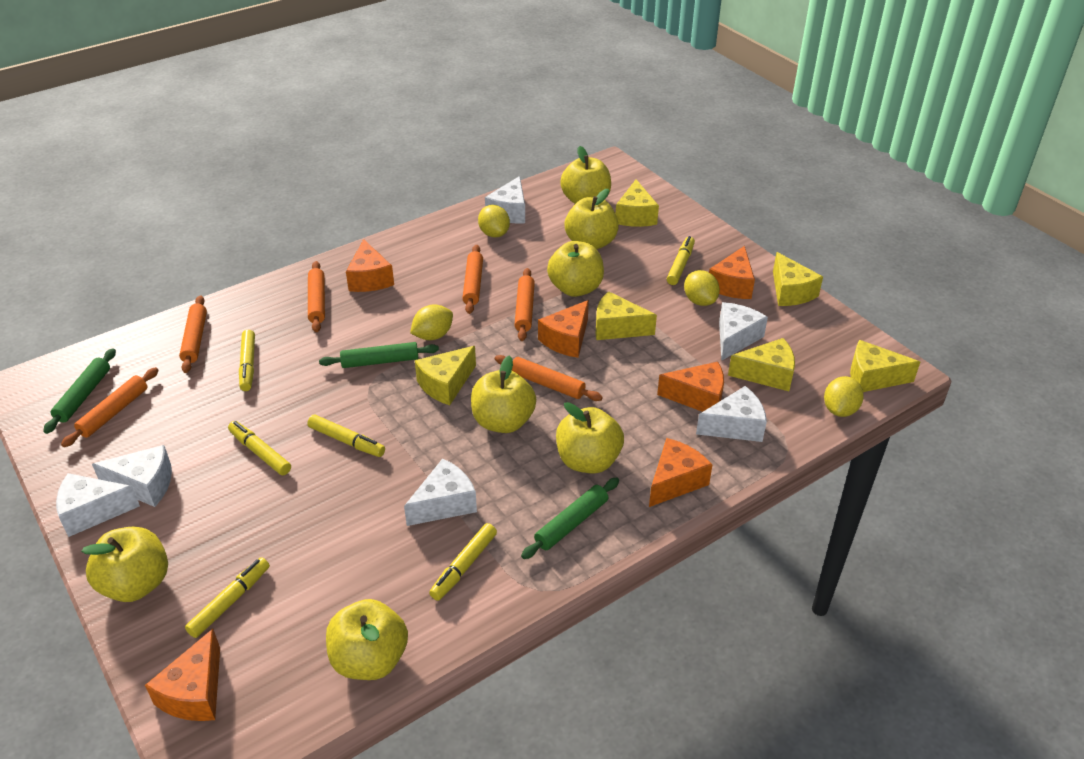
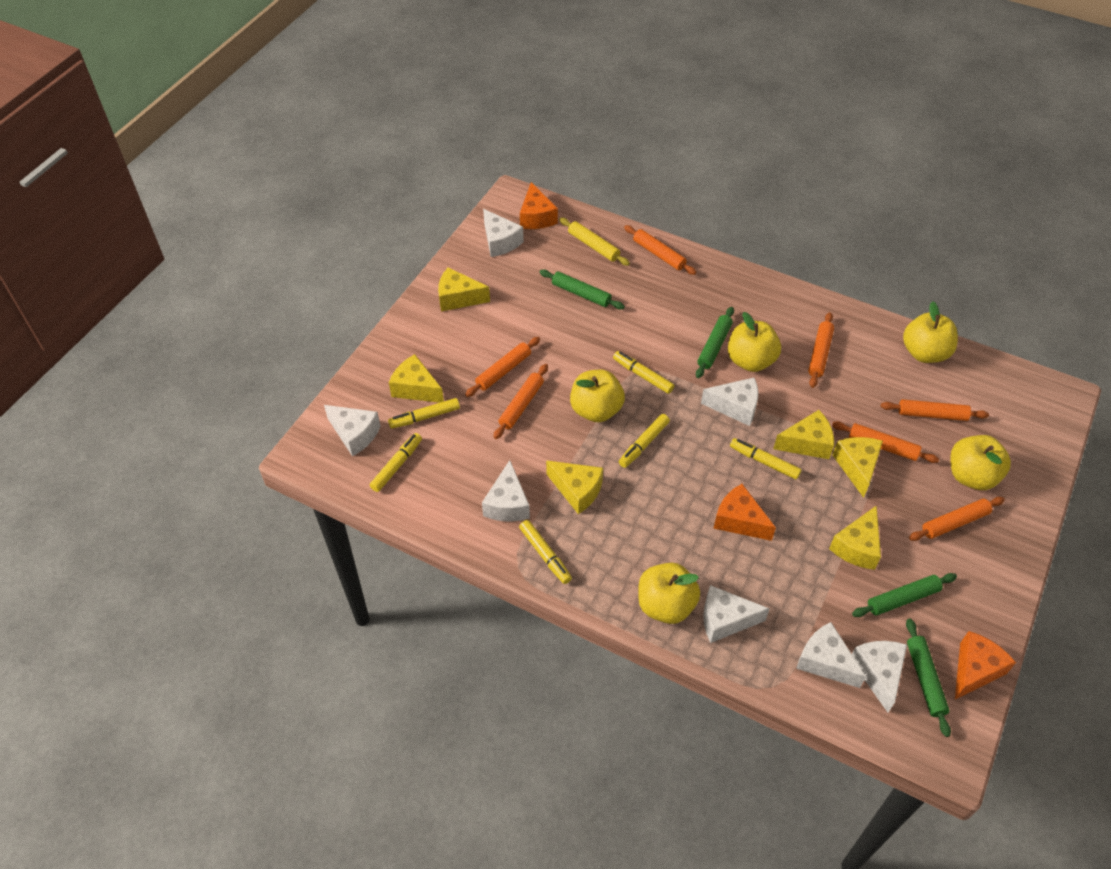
green rolling pin: 3 -> 4
orange cheese: 6 -> 3
orange rolling pin: 6 -> 7
white cheese: 6 -> 7
yellow apple: 7 -> 5
yellow lemon: 4 -> 0
yellow rolling pin: 0 -> 1

